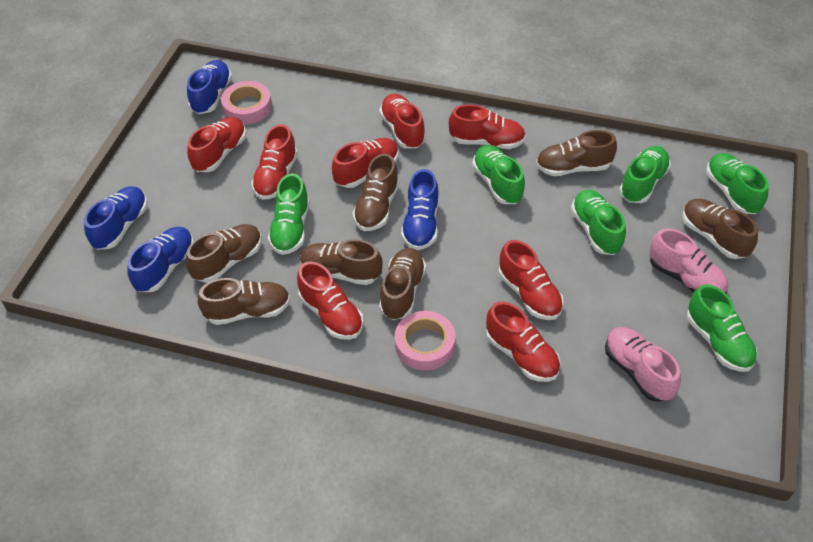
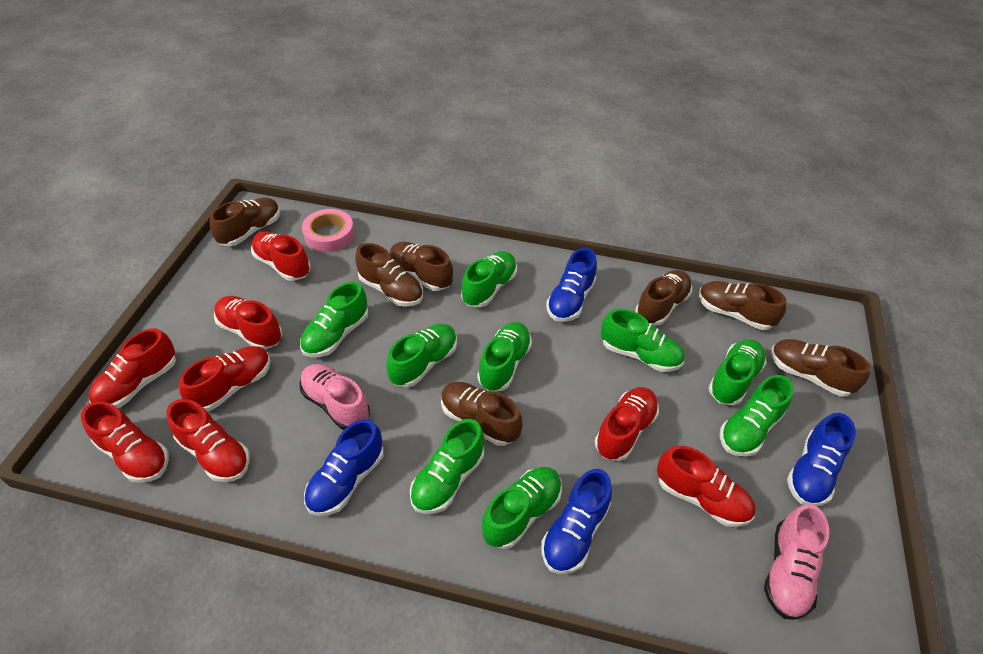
green shoe: 6 -> 9
pink tape: 2 -> 1

